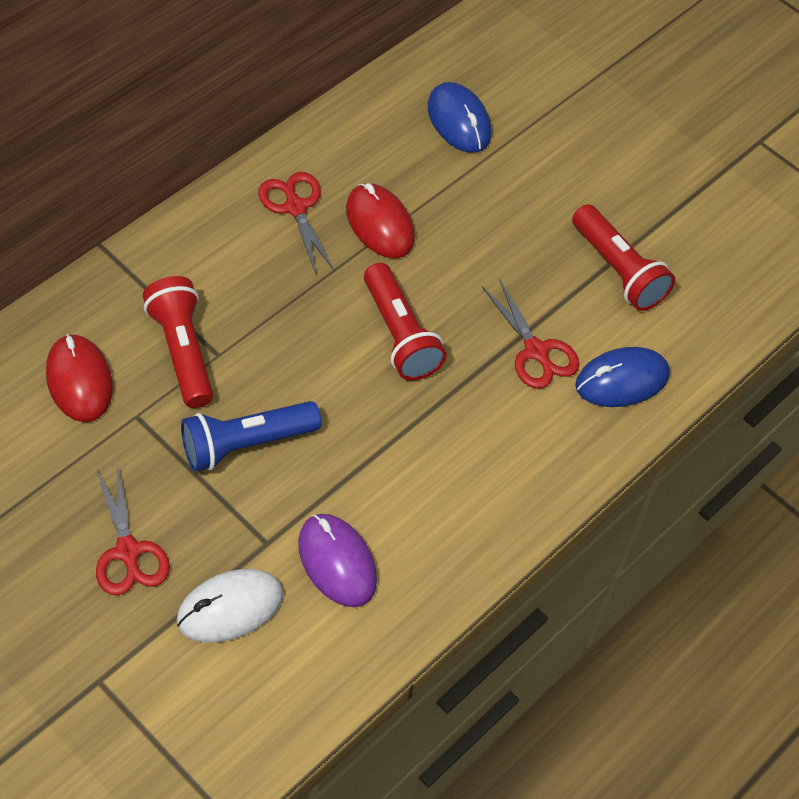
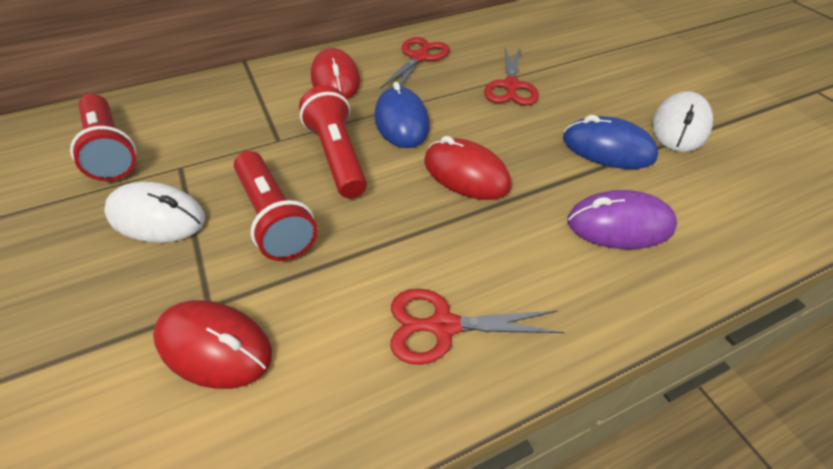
blue flashlight: 1 -> 0
red mouse: 2 -> 3
white mouse: 1 -> 2

